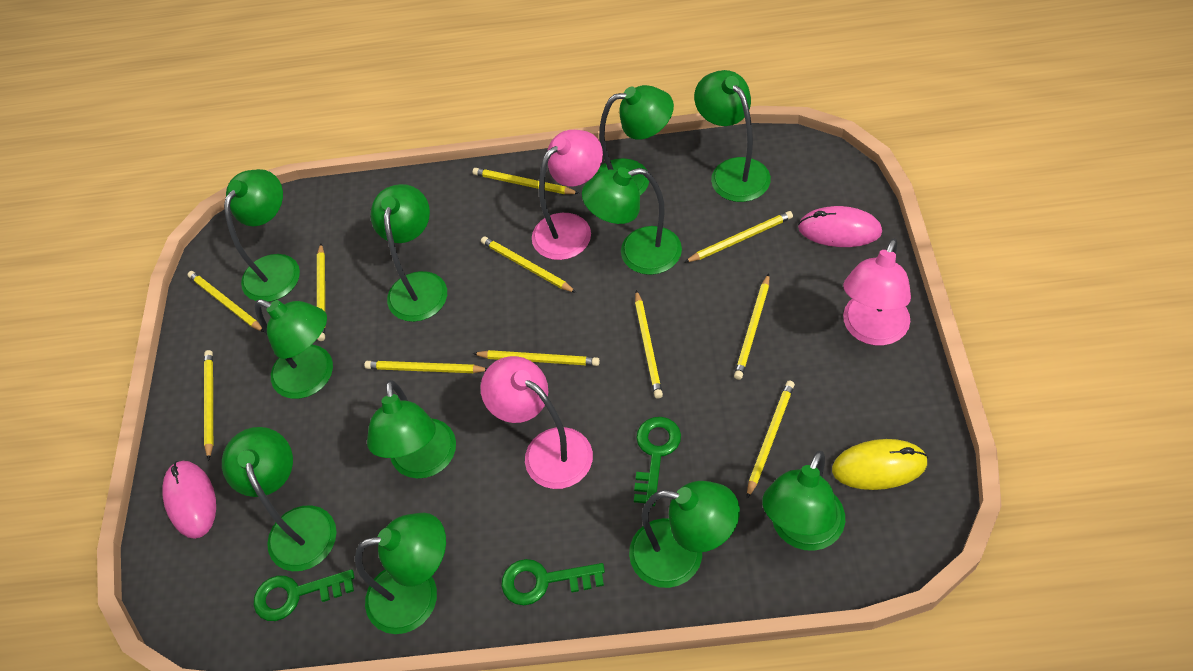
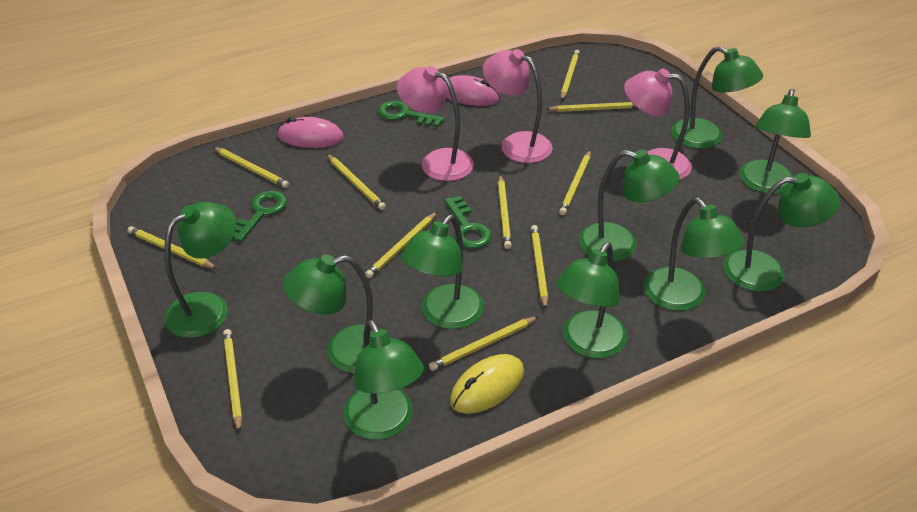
green lamp: 11 -> 10

